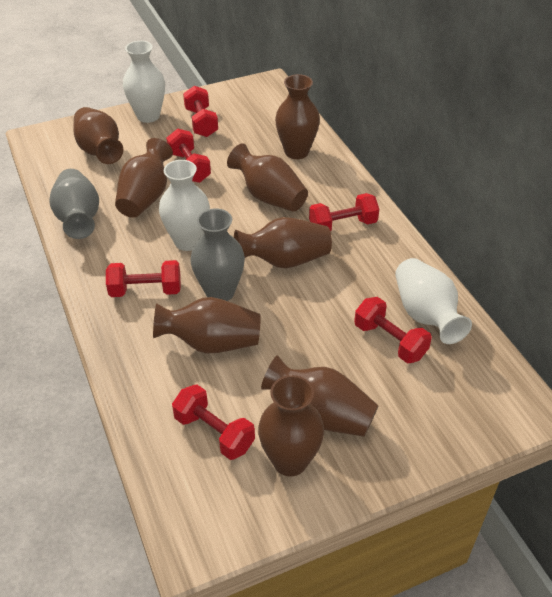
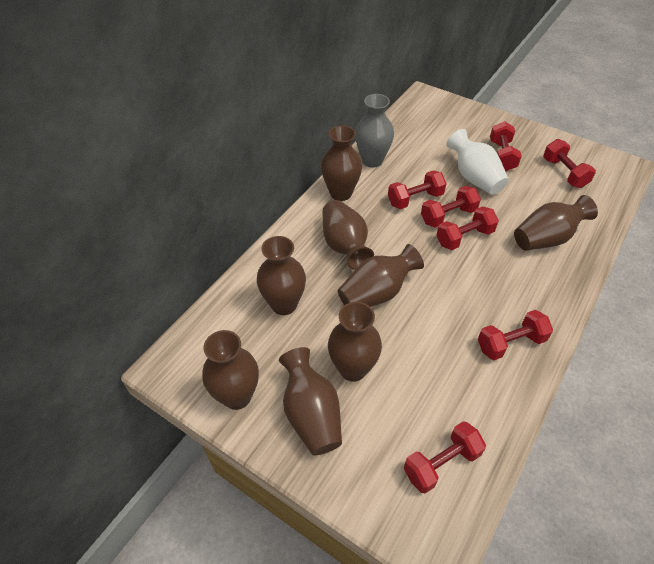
grey vase: 2 -> 1
red dumbbell: 6 -> 7
white vase: 3 -> 1

